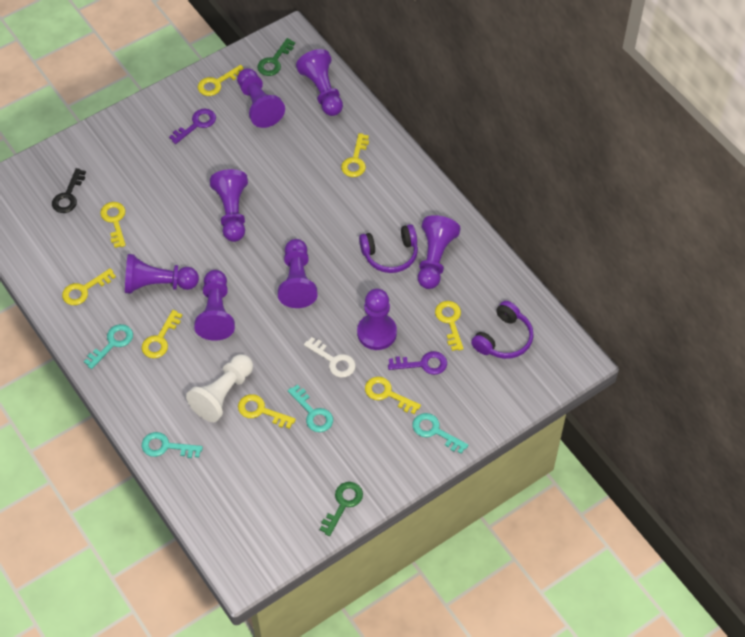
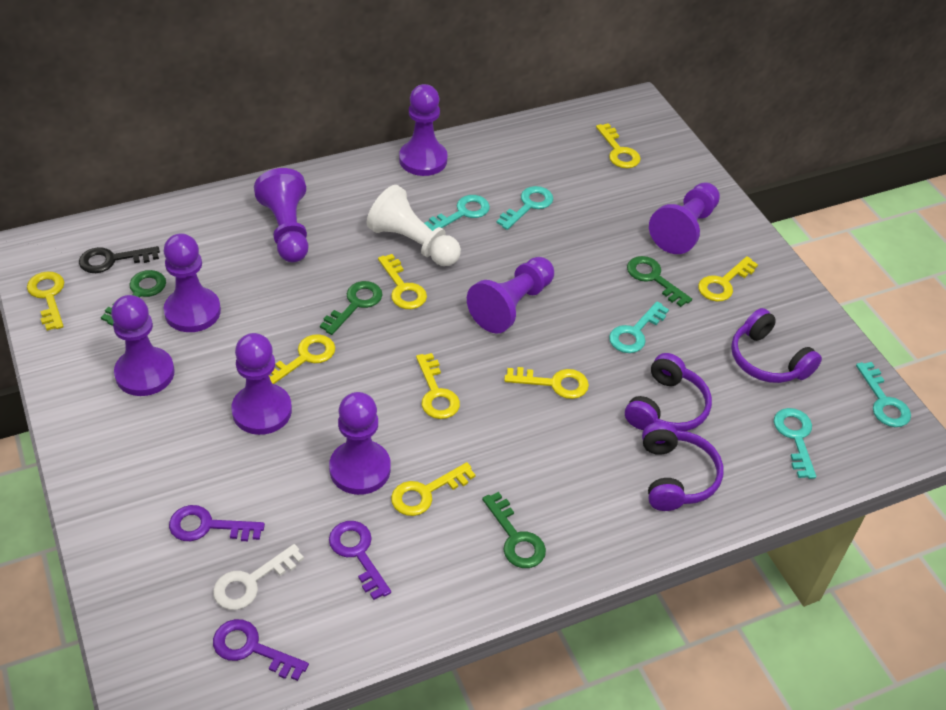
green key: 2 -> 4
purple headphones: 2 -> 3
purple key: 2 -> 3
turquoise key: 4 -> 5

